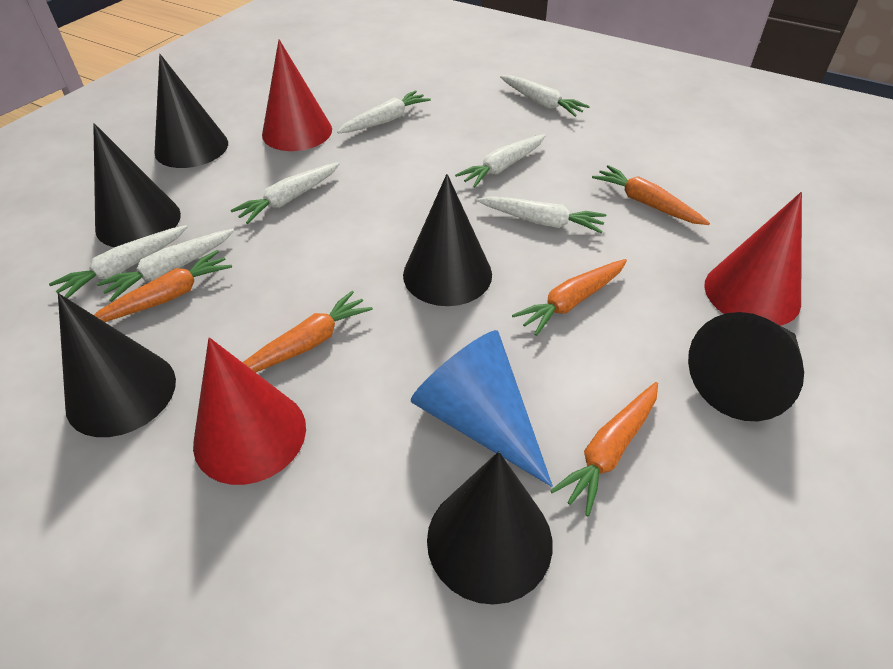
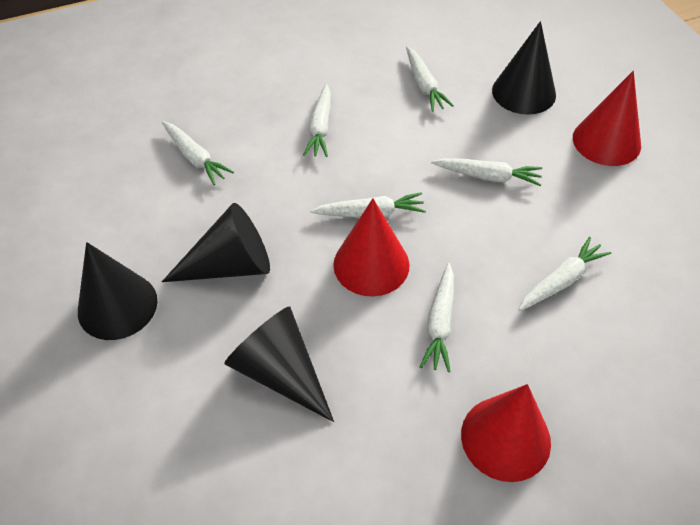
black cone: 6 -> 4
blue cone: 1 -> 0
orange carrot: 5 -> 0

